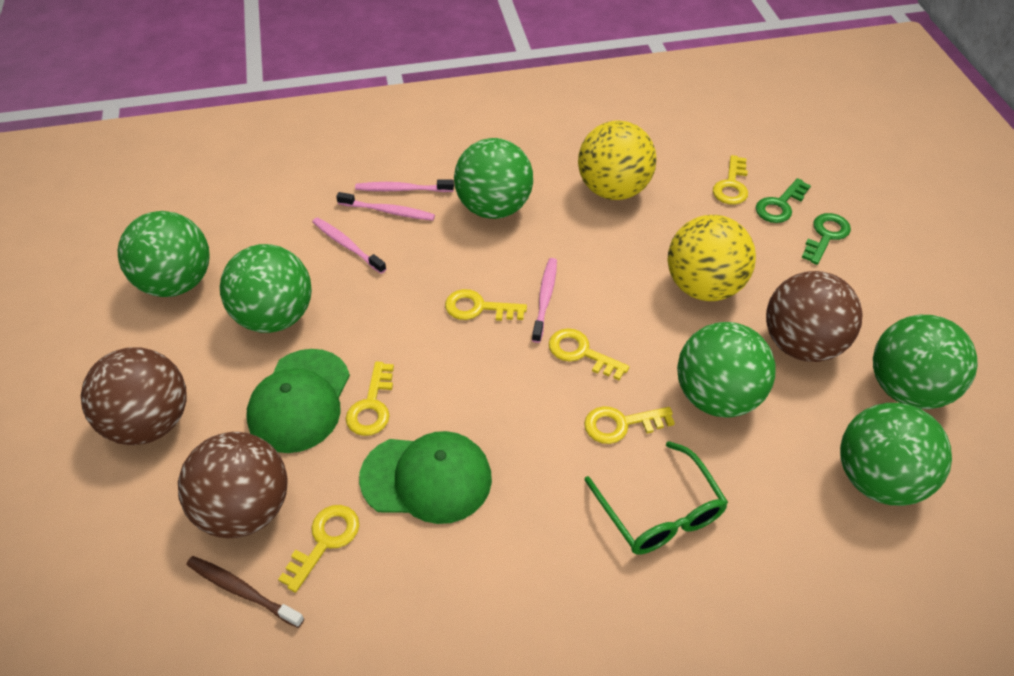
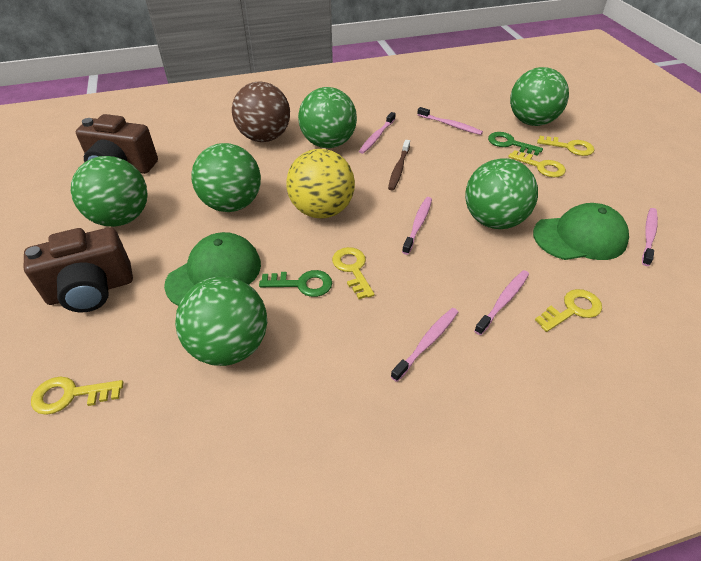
brown ball: 3 -> 1
brown camera: 0 -> 2
green glasses: 1 -> 0
pink toothbrush: 4 -> 6
yellow ball: 2 -> 1
yellow key: 6 -> 5

